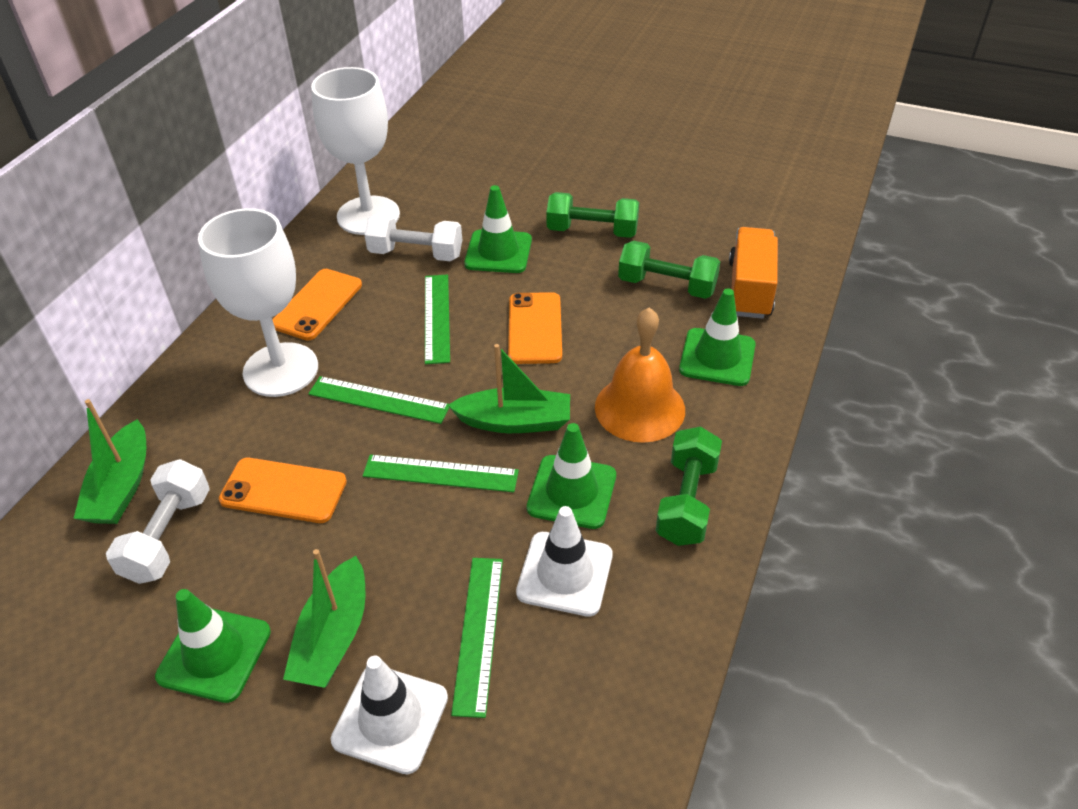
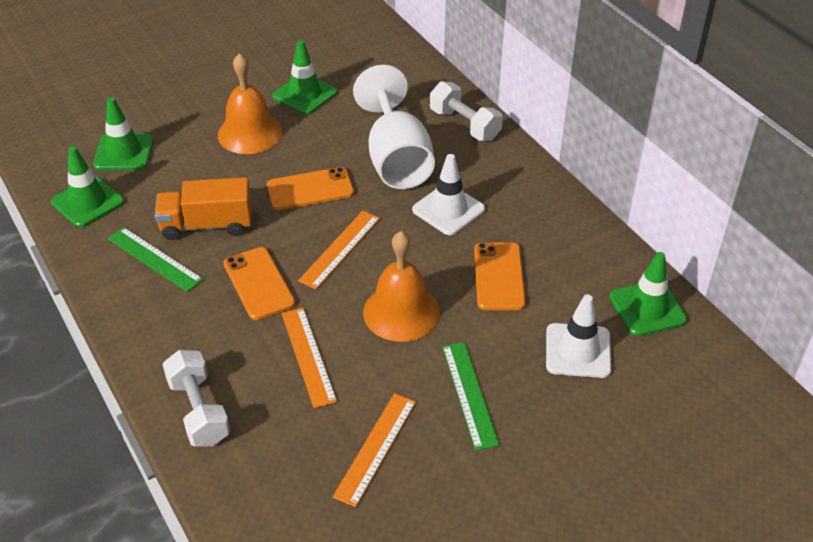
green boat: 3 -> 0
green dumbbell: 3 -> 0
green ruler: 4 -> 2
orange bell: 1 -> 2
orange ruler: 0 -> 3
white goblet: 2 -> 1

